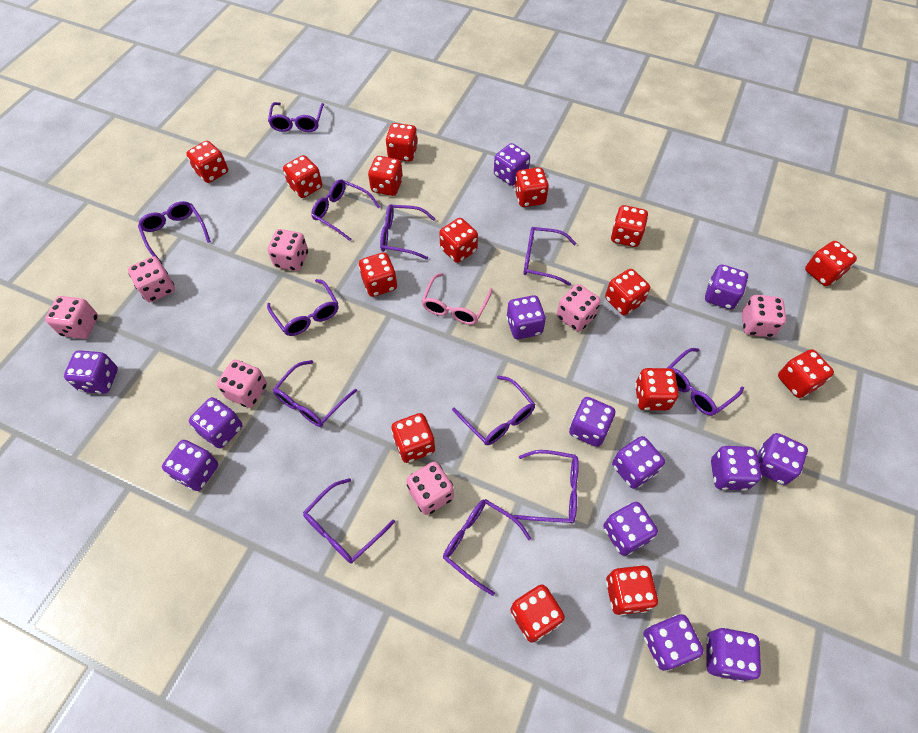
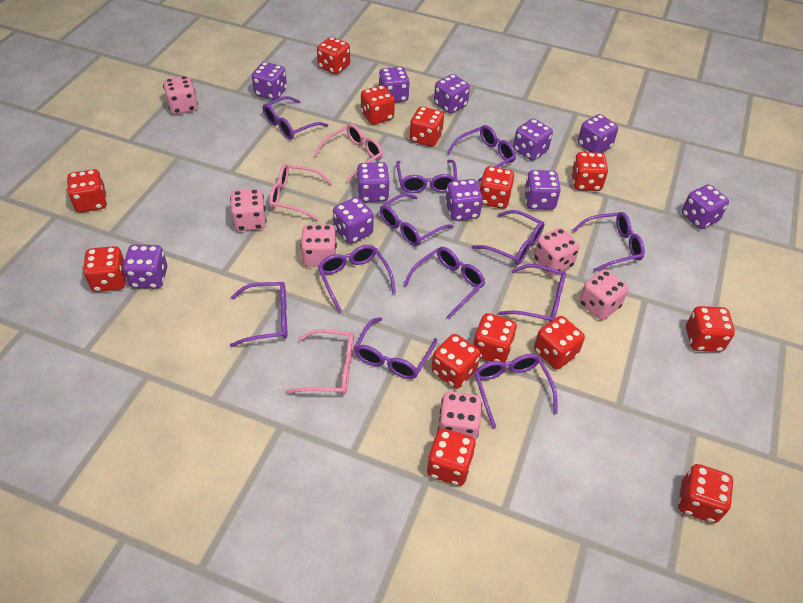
pink dice: 7 -> 6
pink glasses: 1 -> 3
purple dice: 13 -> 11
red dice: 15 -> 13

